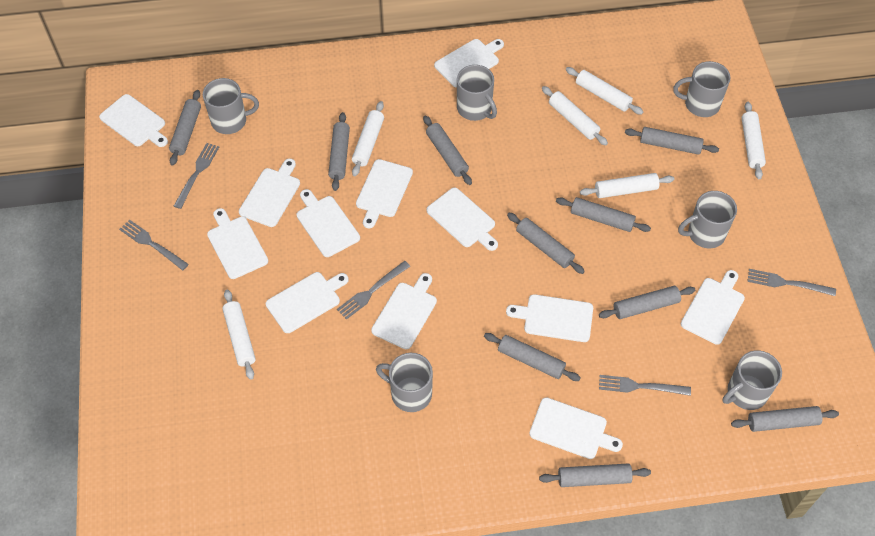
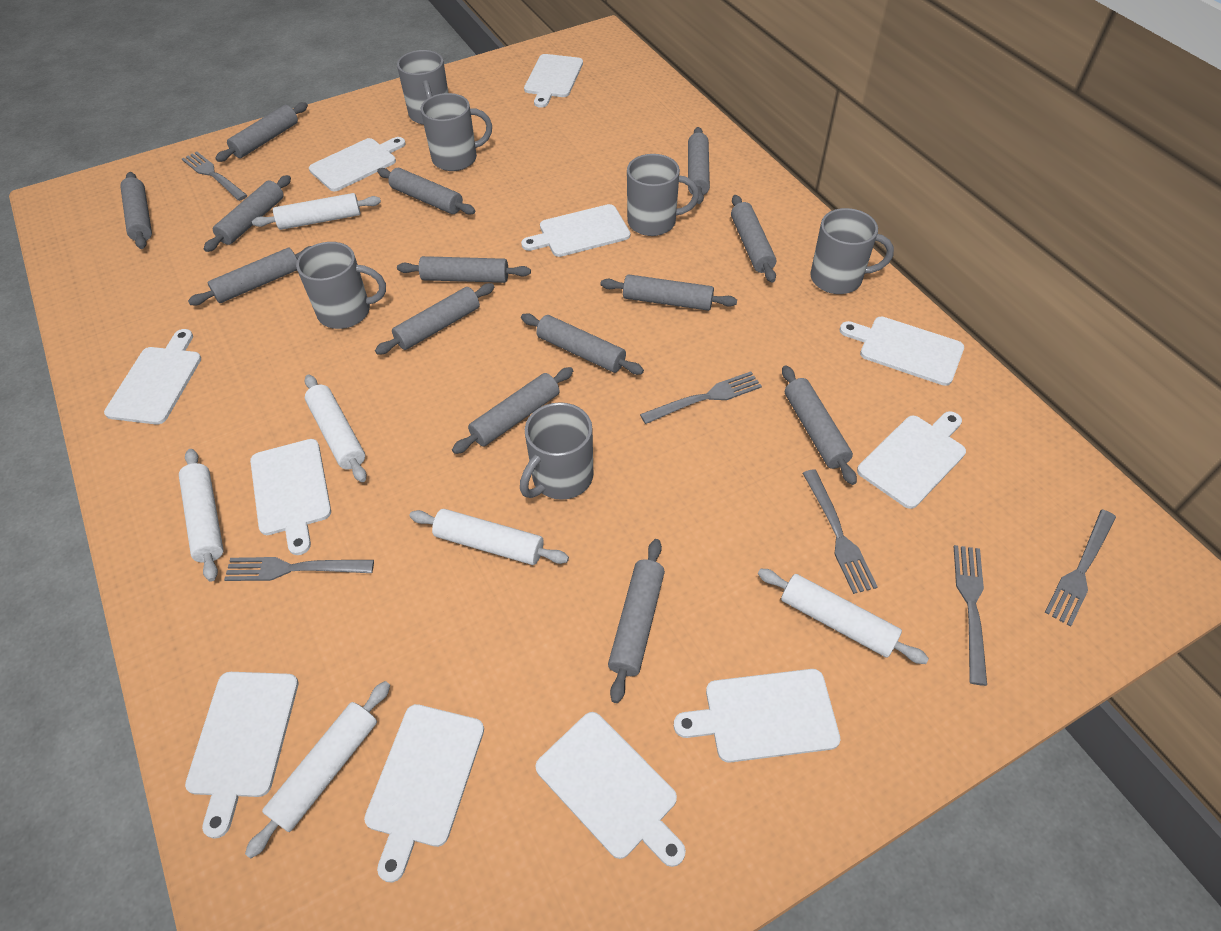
grey fork: 5 -> 6
grey rolling pin: 10 -> 14
white cutting board: 12 -> 11

